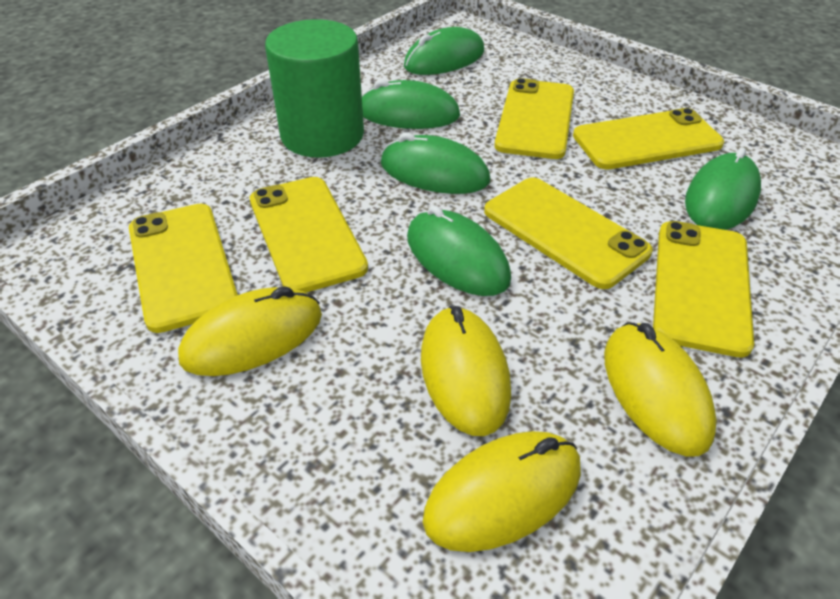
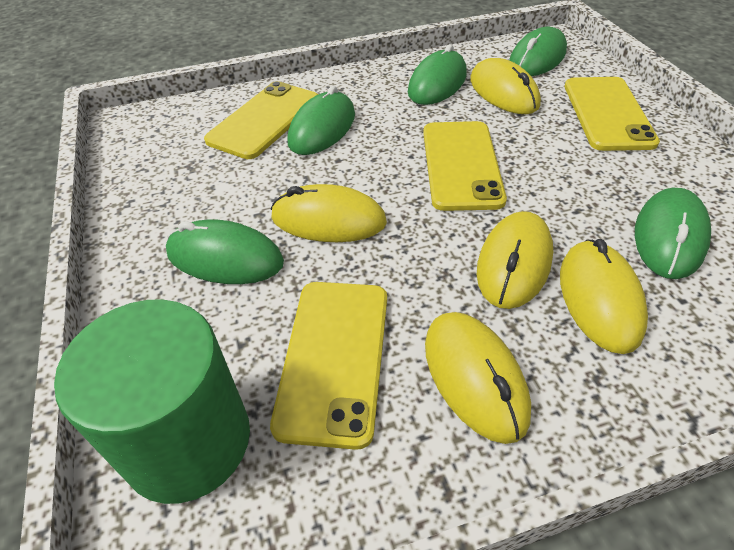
yellow mouse: 4 -> 5
yellow phone: 6 -> 4

